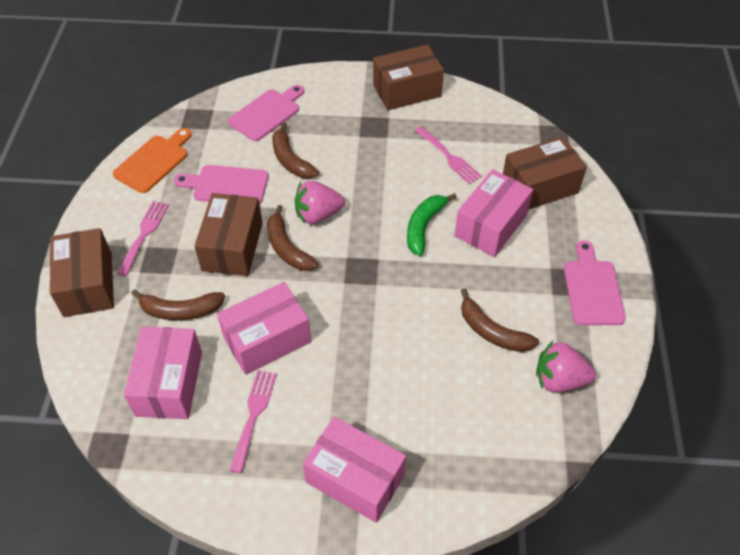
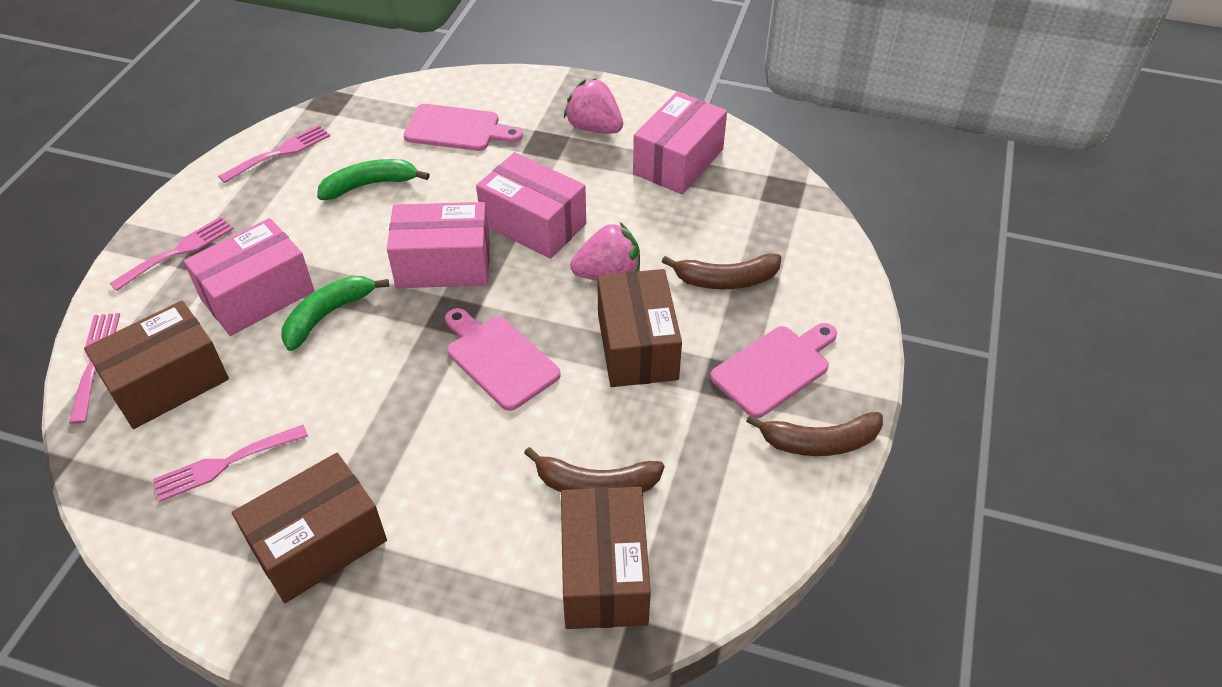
brown banana: 4 -> 3
green banana: 1 -> 2
orange cutting board: 1 -> 0
pink fork: 3 -> 4

